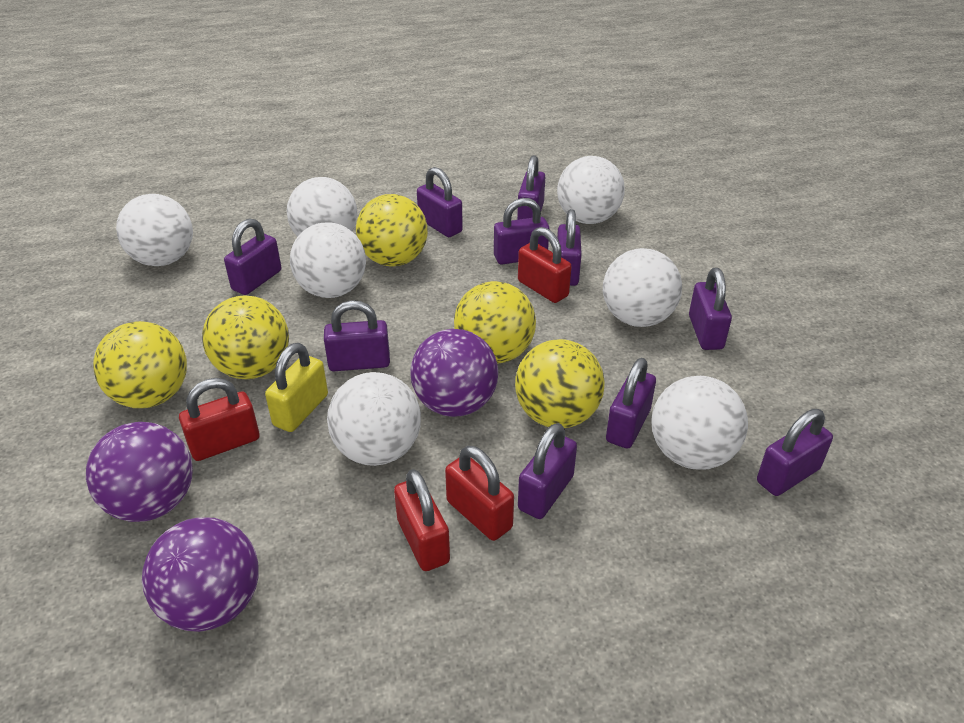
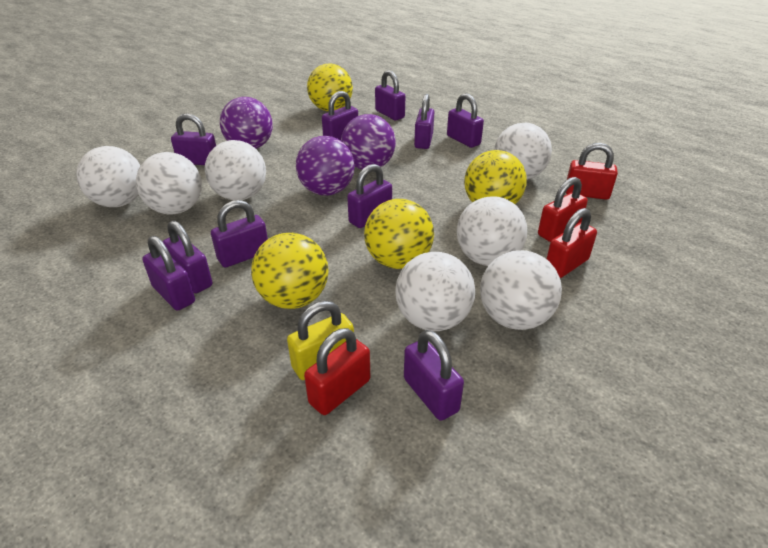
yellow ball: 5 -> 4

